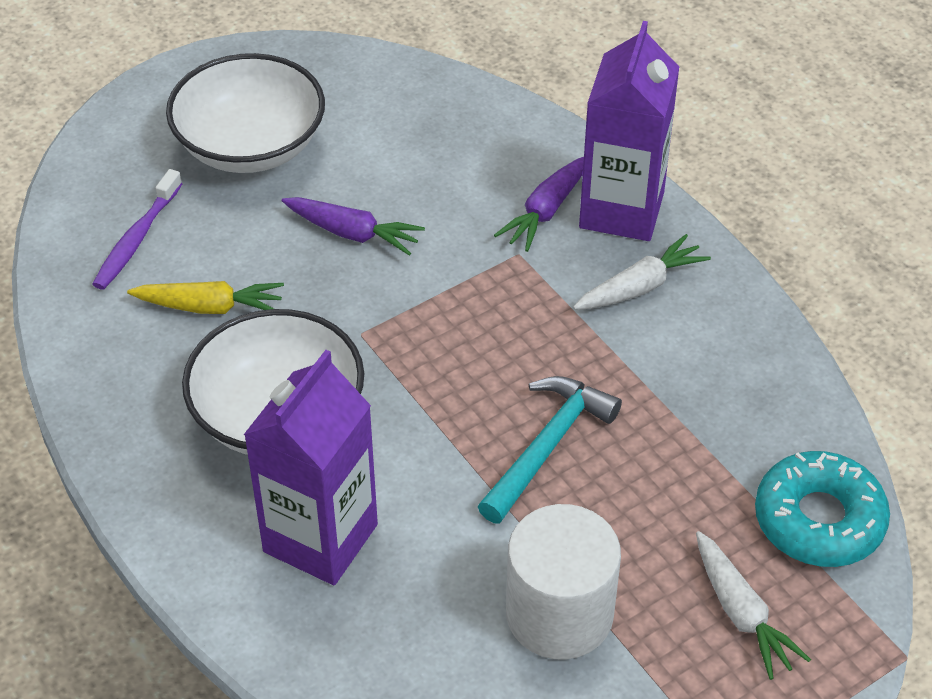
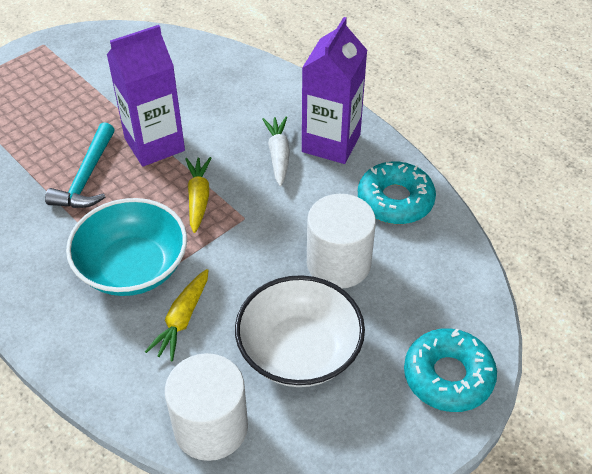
purple carrot: 2 -> 0
purple toothbrush: 1 -> 0
turquoise bowl: 0 -> 1
turquoise donut: 1 -> 2
white bowl: 2 -> 1
white carrot: 2 -> 1
white cylinder: 1 -> 2
yellow carrot: 1 -> 2

